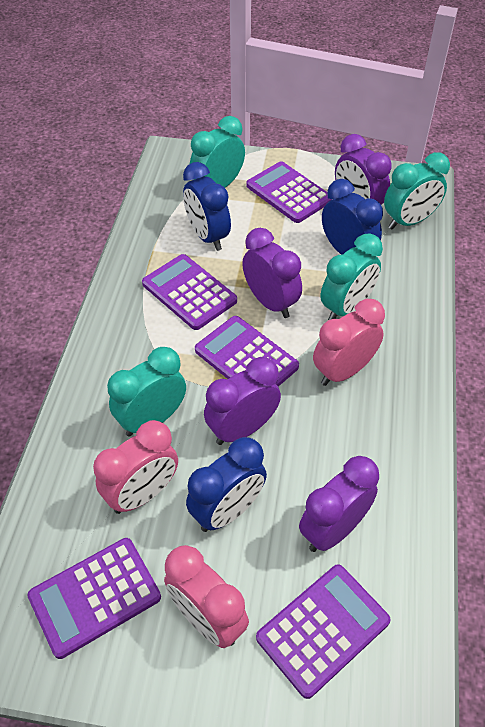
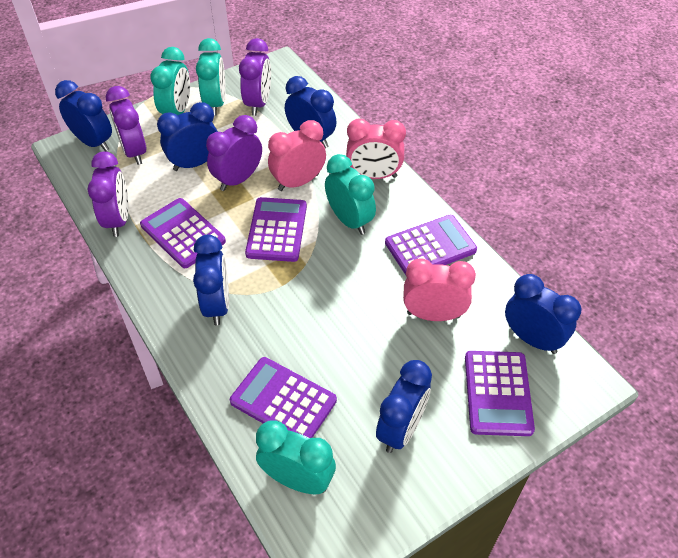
blue clock: 3 -> 6

